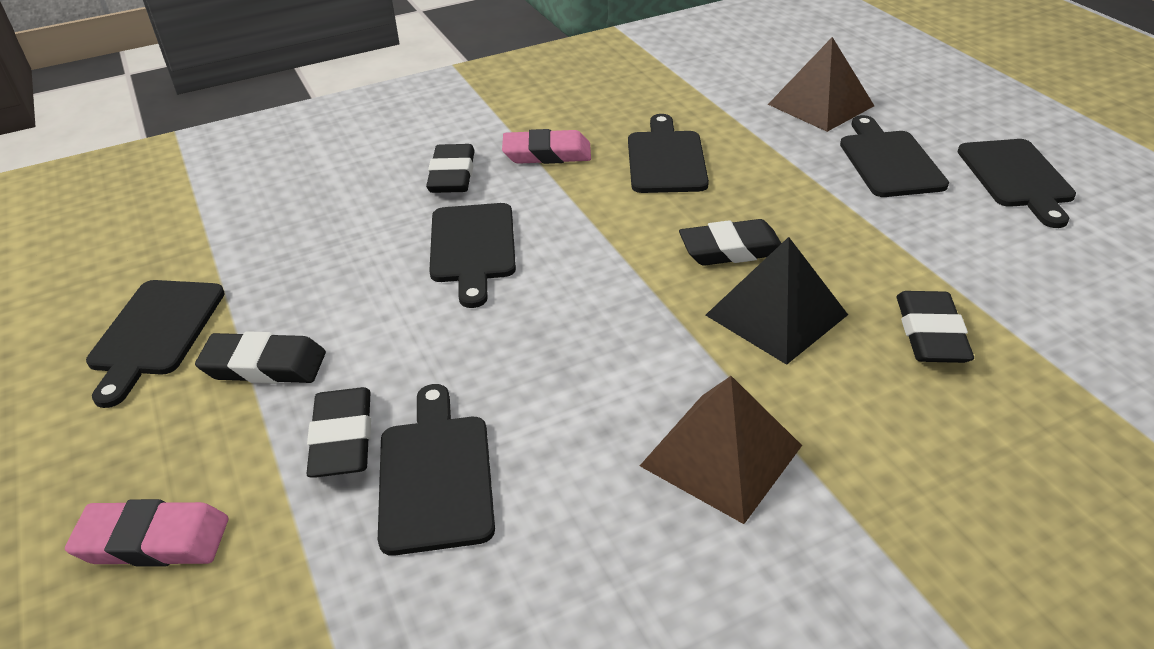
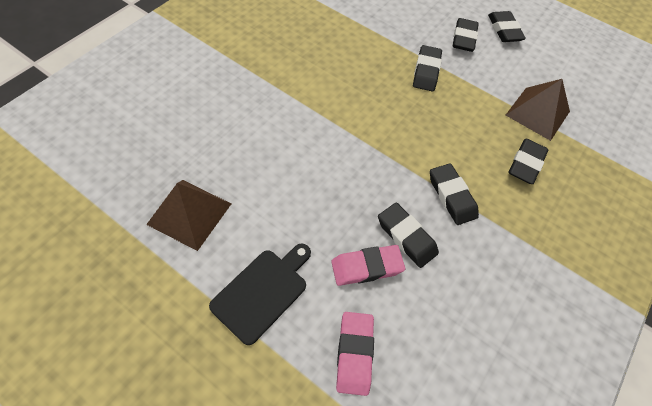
black cutting board: 6 -> 1
black eraser: 5 -> 6
black pyramid: 1 -> 0

